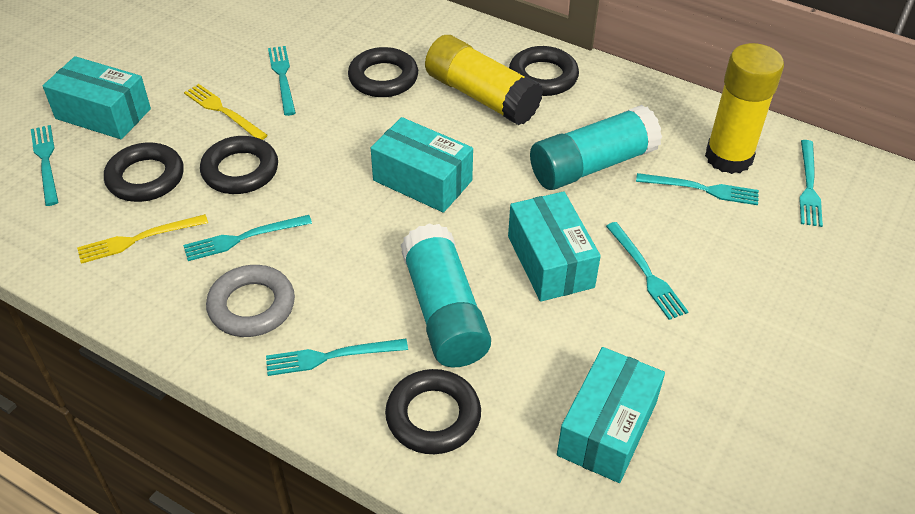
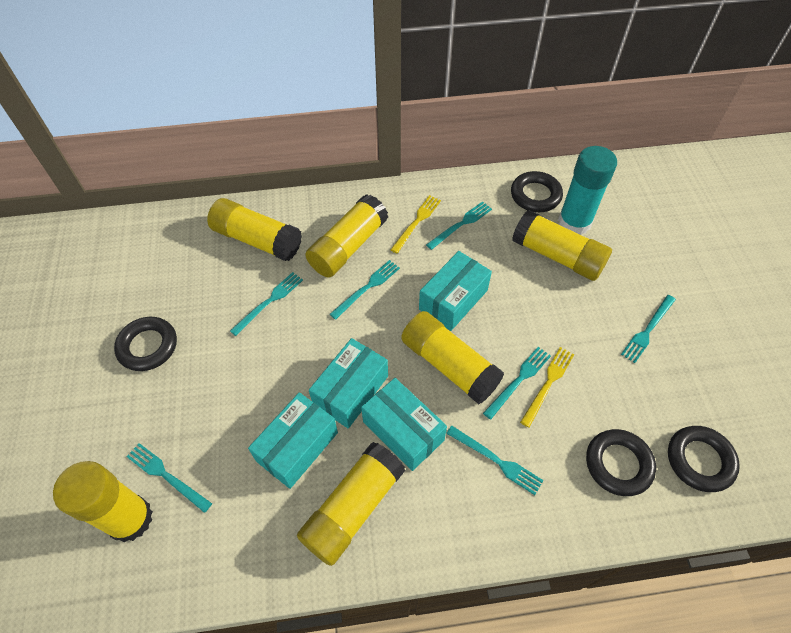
black ring: 5 -> 4
grey ring: 1 -> 0
turquoise glue stick: 2 -> 1
yellow glue stick: 2 -> 6

